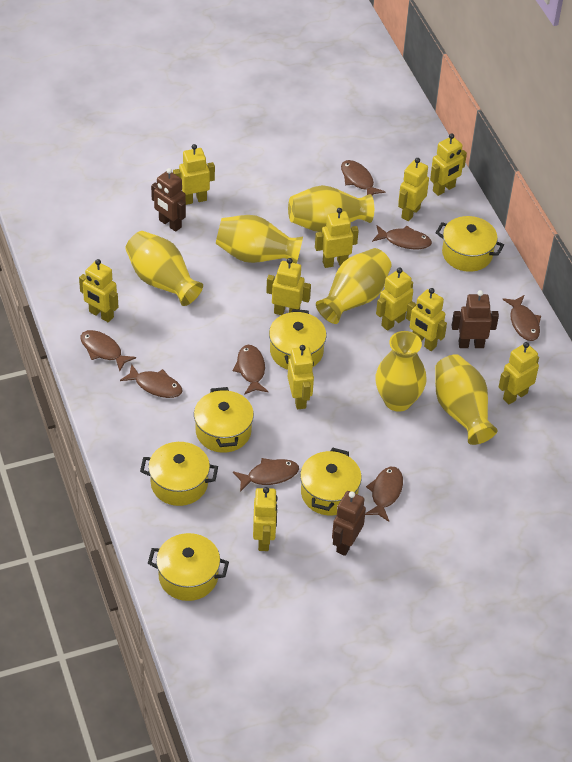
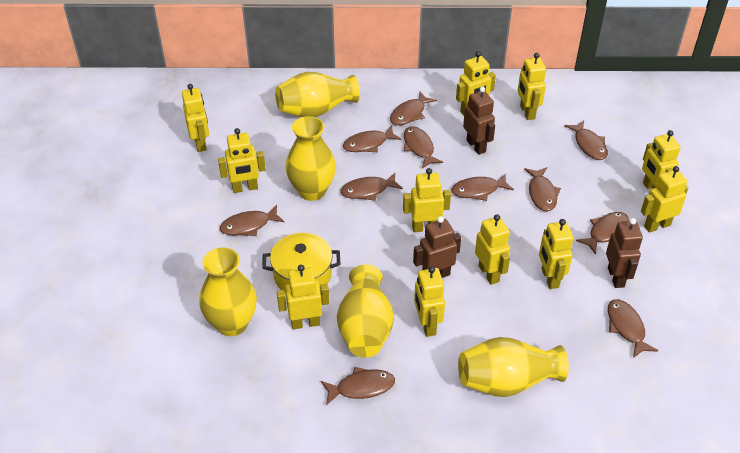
brown fish: 8 -> 11
yellow pot: 6 -> 1
yellow vase: 6 -> 5

